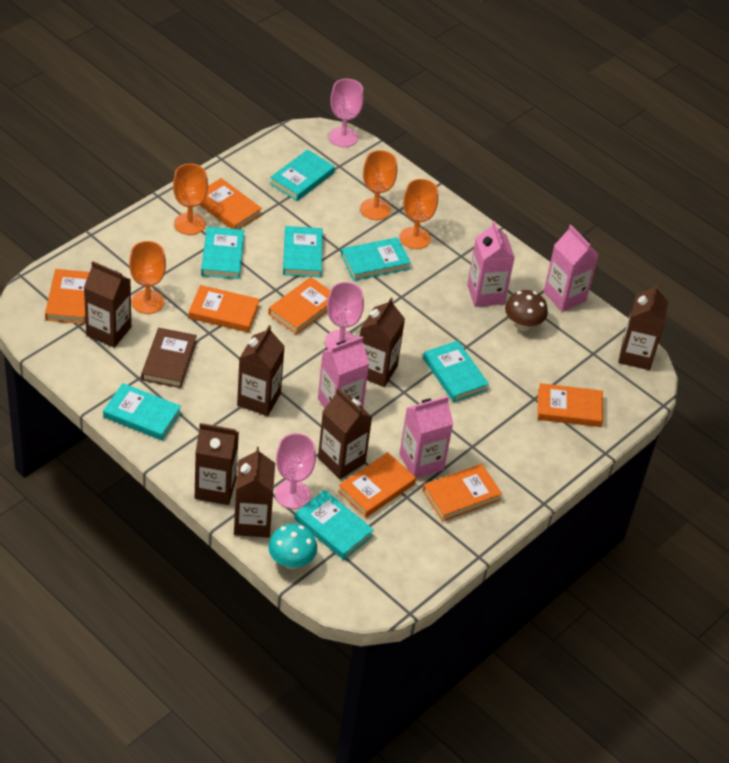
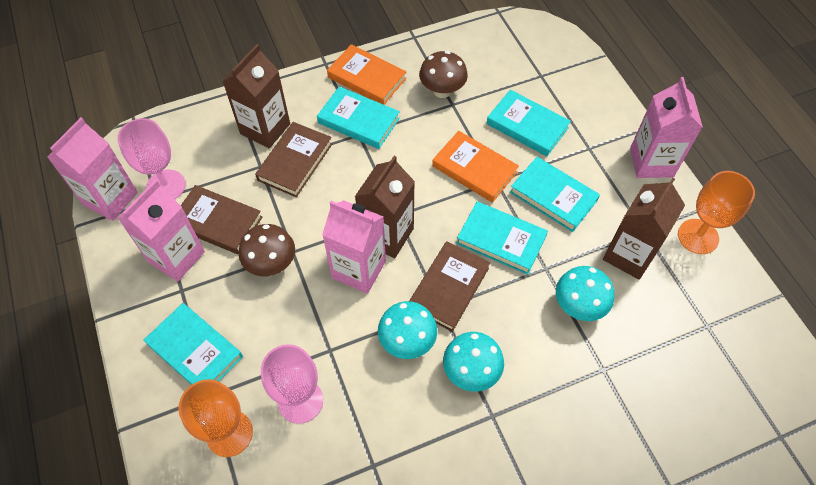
brown book: 1 -> 3
brown carton: 7 -> 3
brown mushroom: 1 -> 2
orange book: 7 -> 2
orange goblet: 4 -> 2
pink goblet: 3 -> 2
turquoise book: 7 -> 5
turquoise mushroom: 1 -> 3

